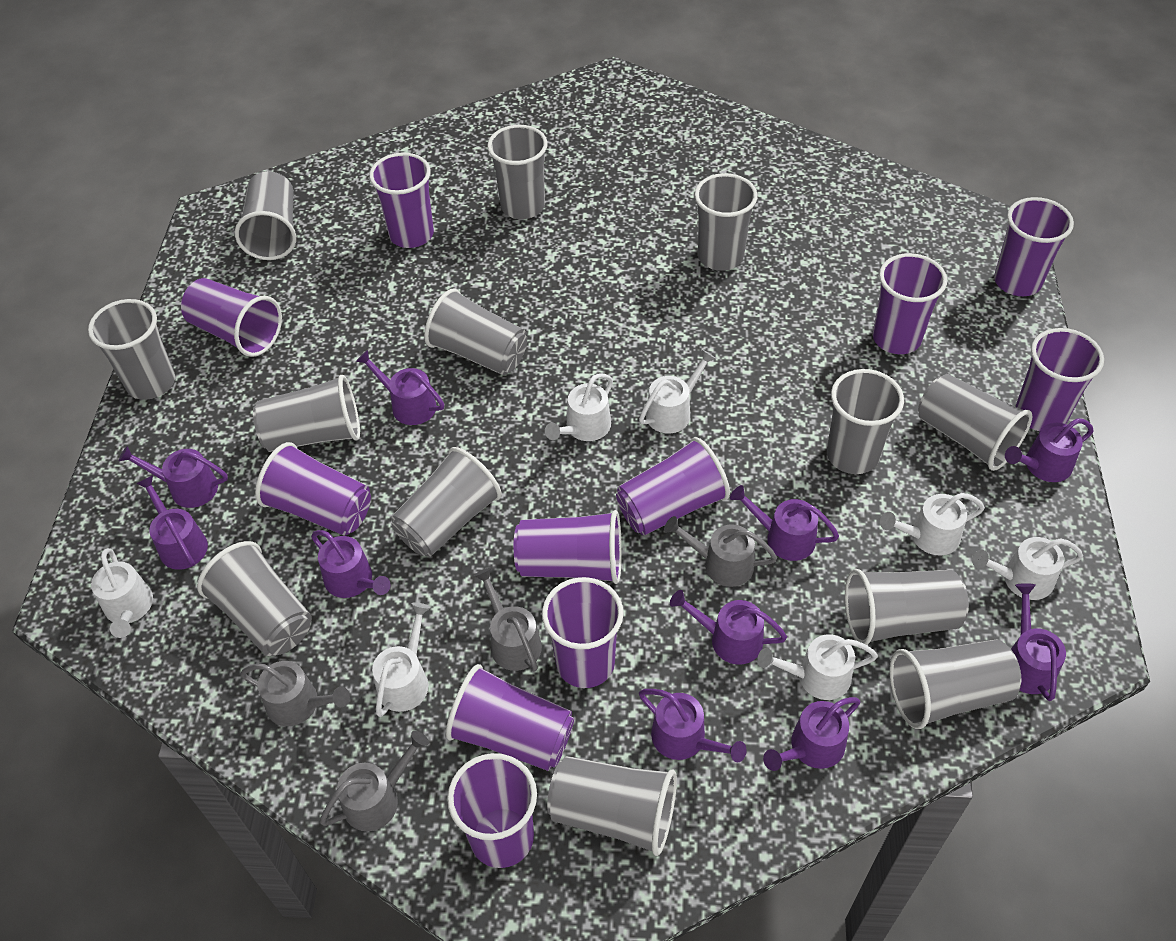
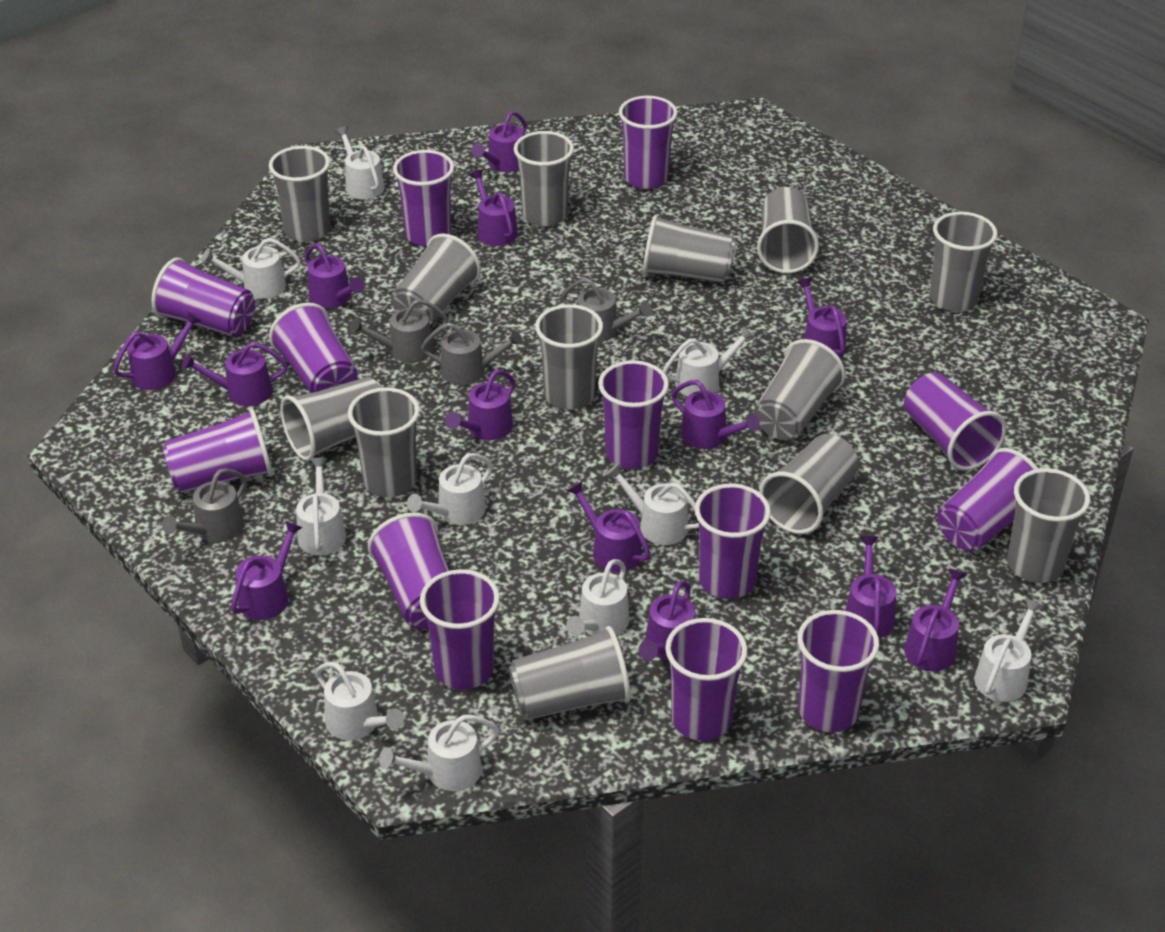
purple cup: 11 -> 13
purple watering can: 10 -> 13
white watering can: 7 -> 10

